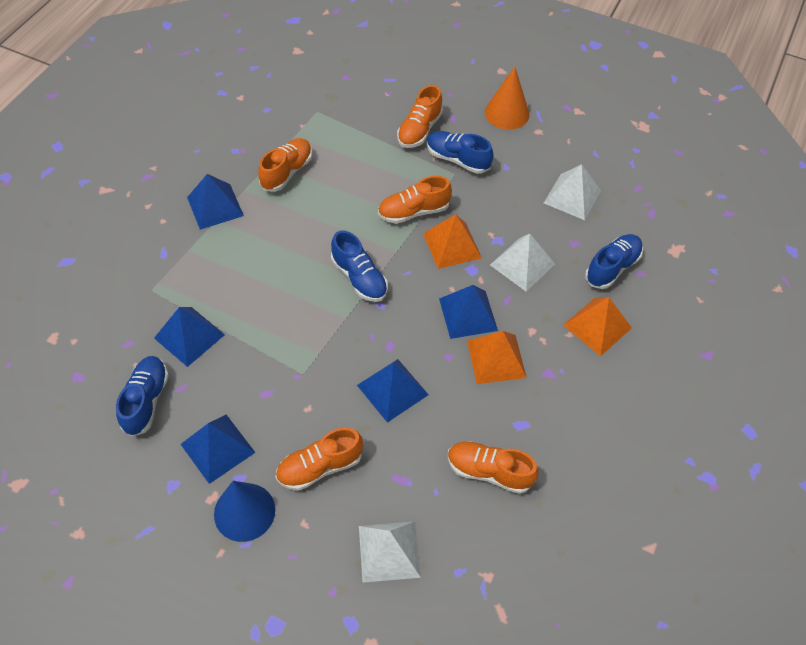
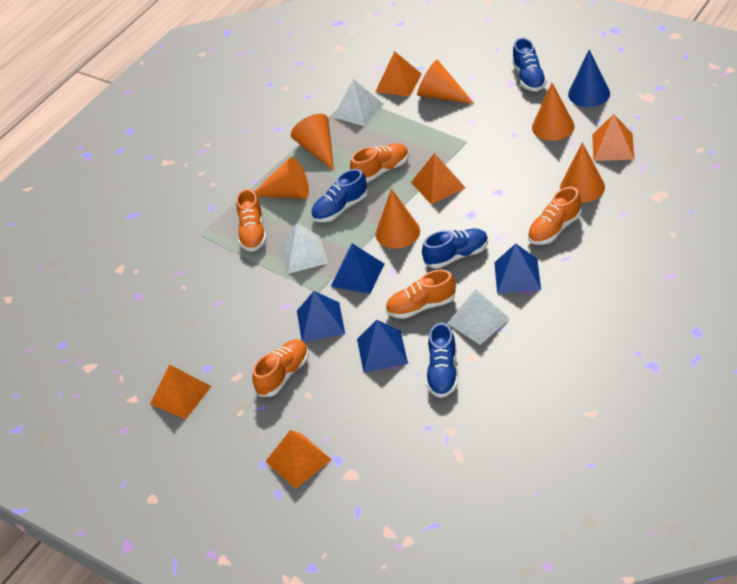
blue pyramid: 5 -> 4
orange cone: 1 -> 6
orange pyramid: 3 -> 5

